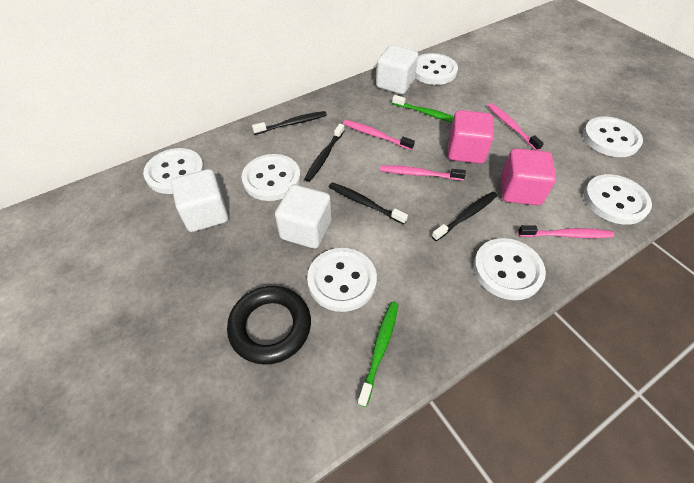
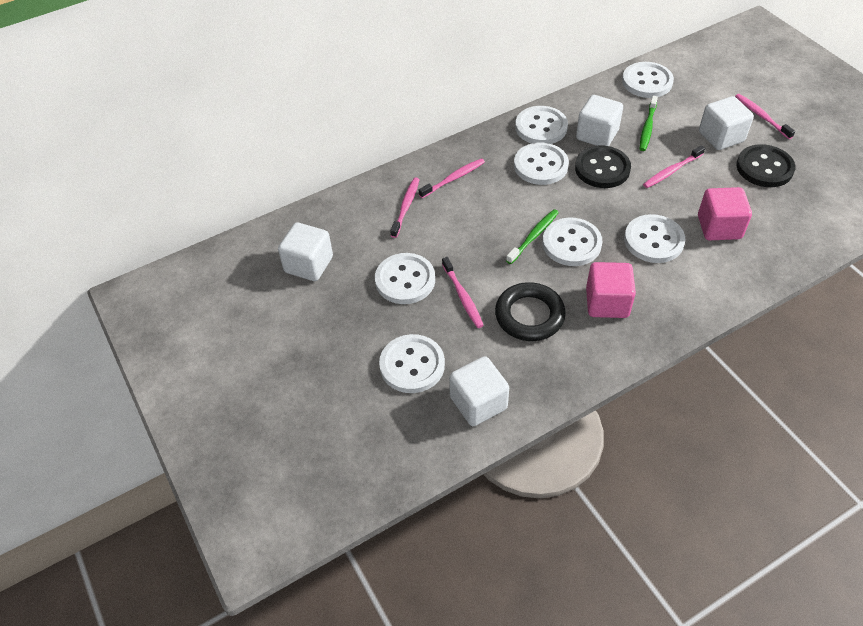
black button: 0 -> 2
black toothbrush: 4 -> 0
pink toothbrush: 4 -> 5
white cube: 3 -> 4

